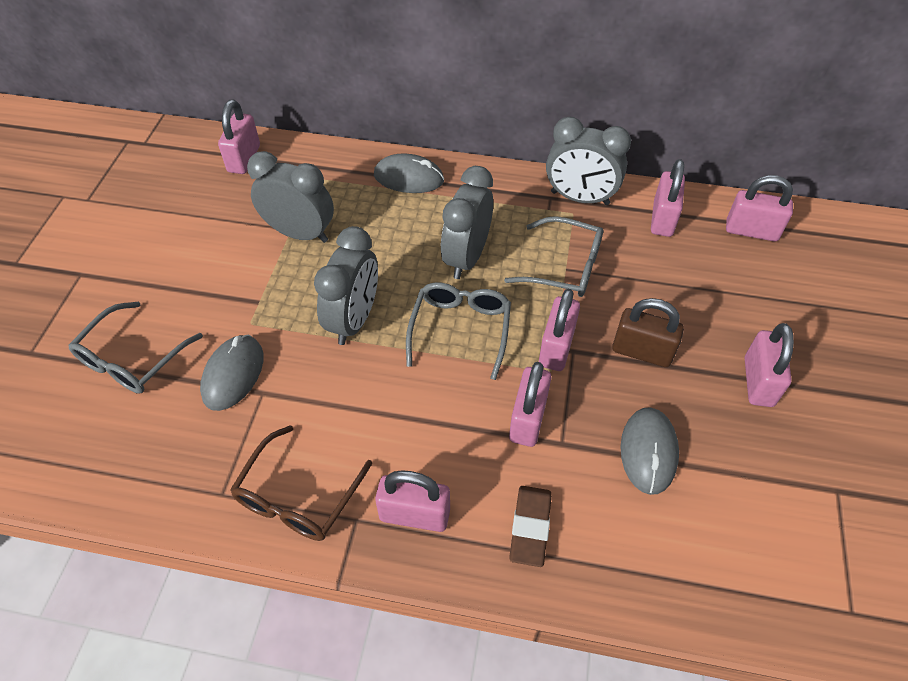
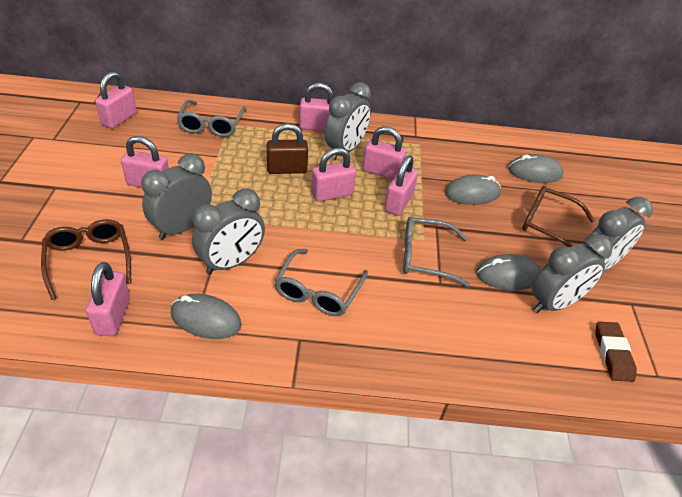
brown glasses: 1 -> 2
grey clock: 4 -> 5
grey mouse: 3 -> 4

